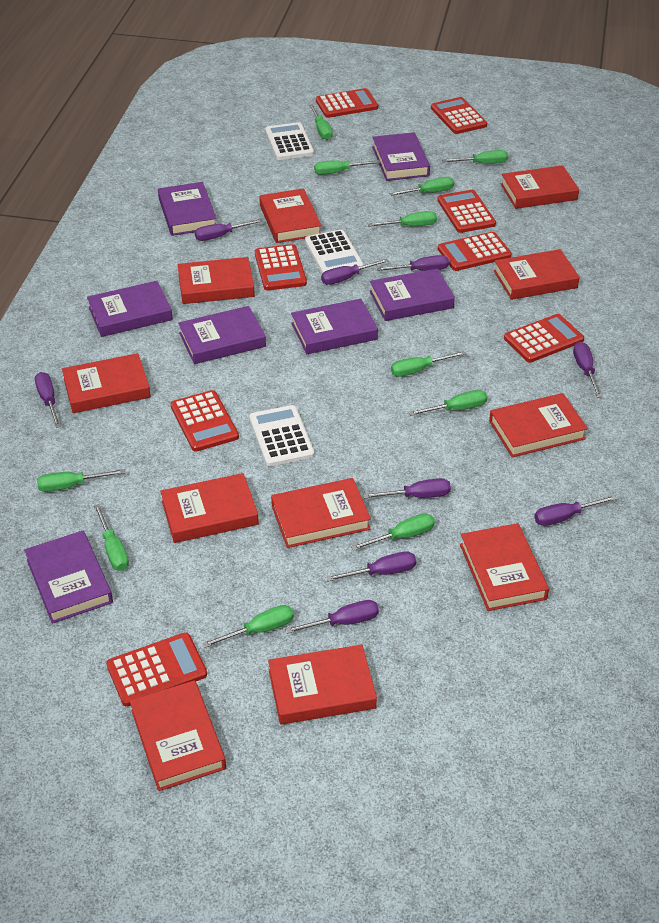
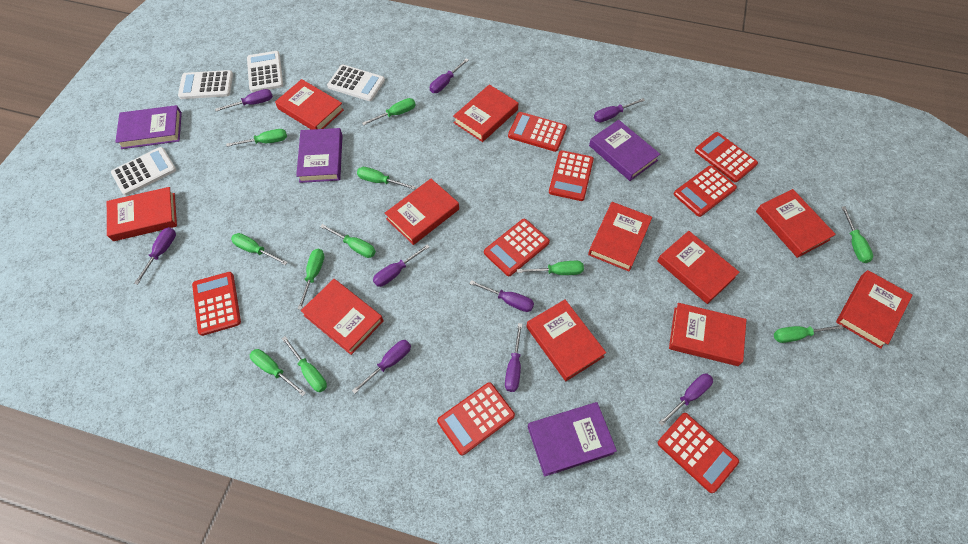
purple book: 7 -> 4
white calculator: 3 -> 4

